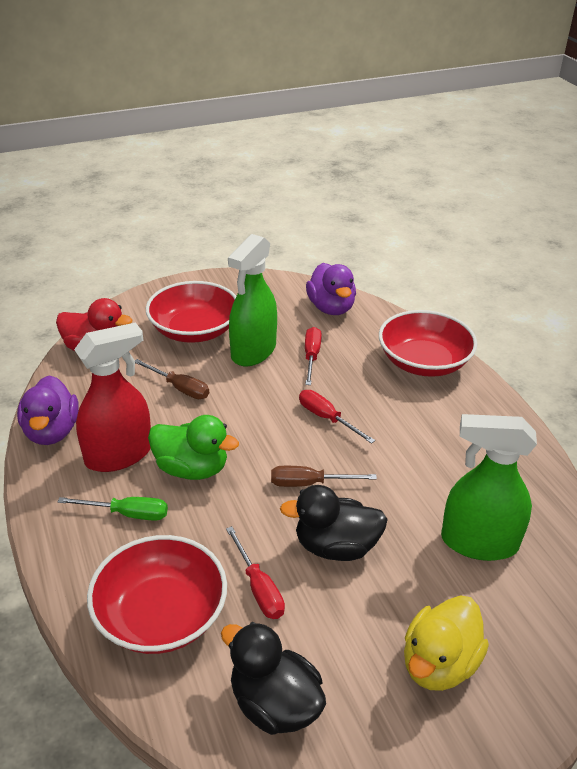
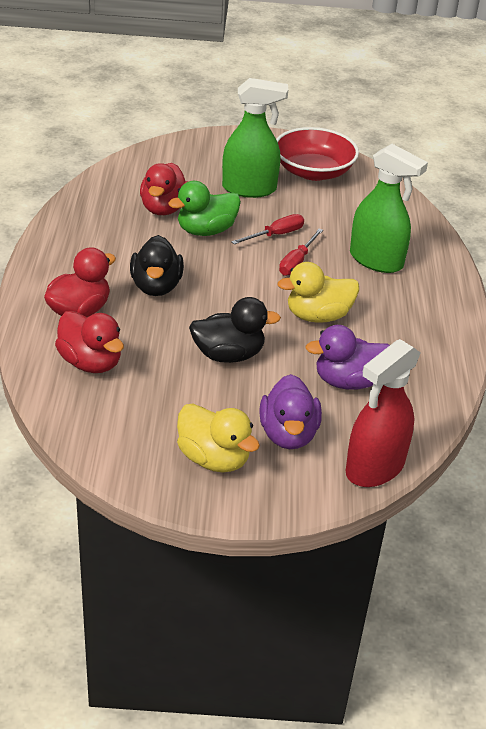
brown screwdriver: 2 -> 0
green screwdriver: 1 -> 0
red bowl: 3 -> 1
red duck: 1 -> 3
red screwdriver: 3 -> 2
yellow duck: 1 -> 2

